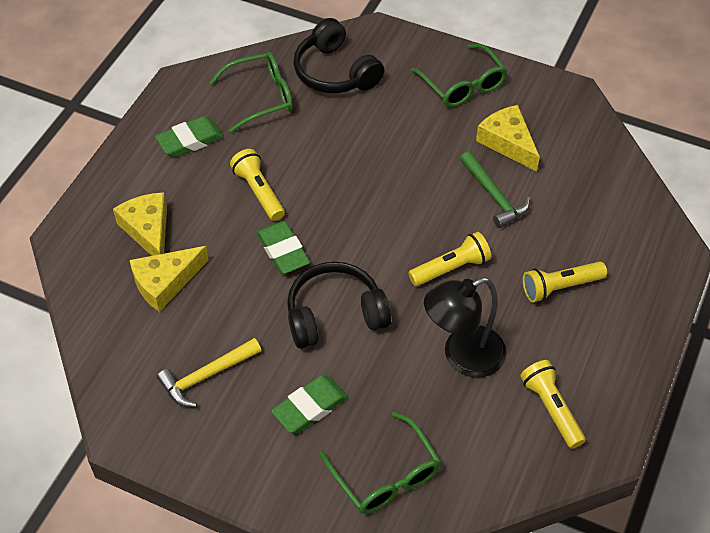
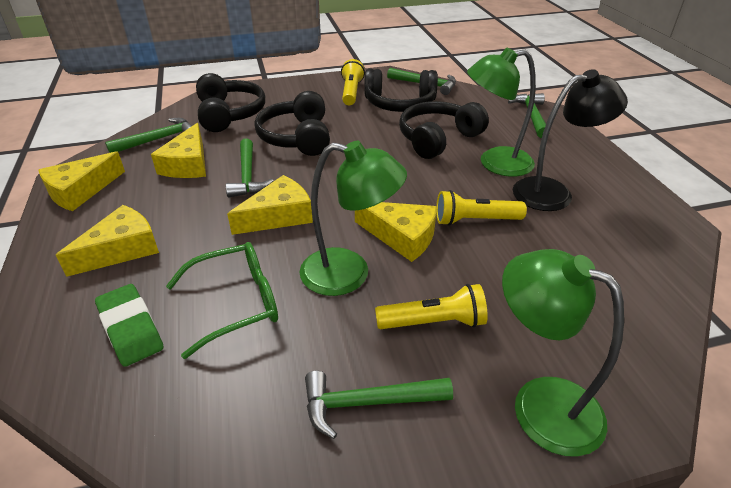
black headphones: 2 -> 4
green eraser: 3 -> 1
green glasses: 3 -> 1
green hammer: 1 -> 5
green lamp: 0 -> 3
yellow cheese: 3 -> 5
yellow flashlight: 4 -> 3
yellow hammer: 1 -> 0

